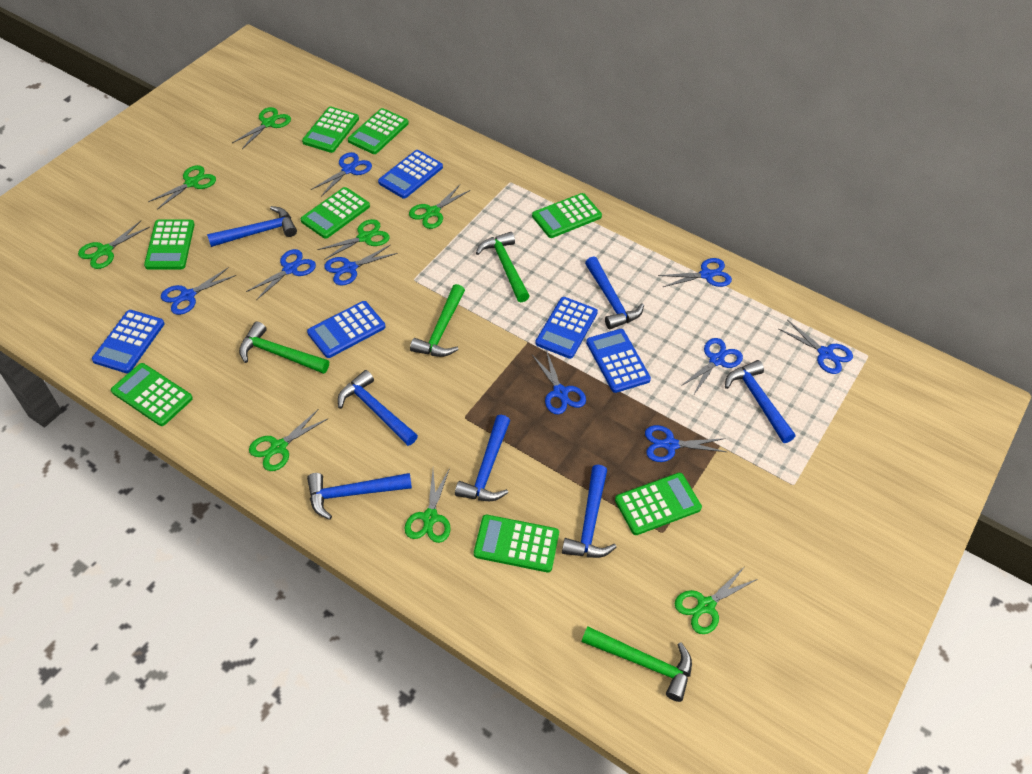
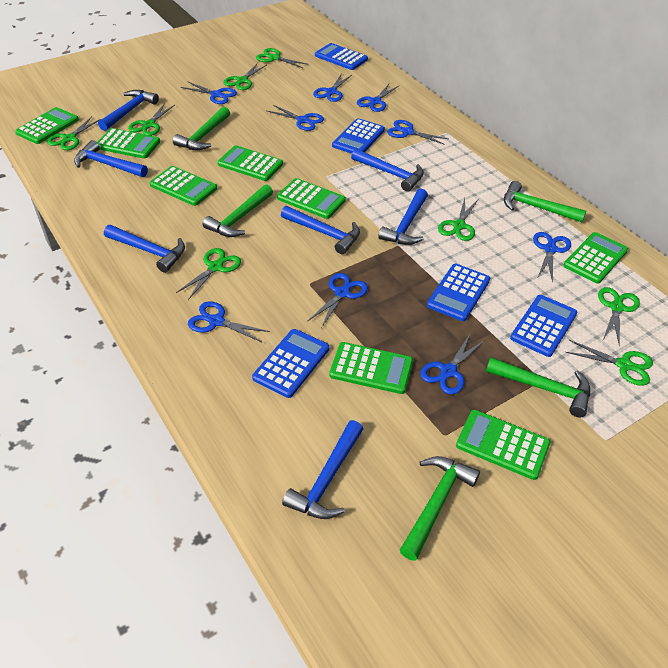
green hammer: 4 -> 5

